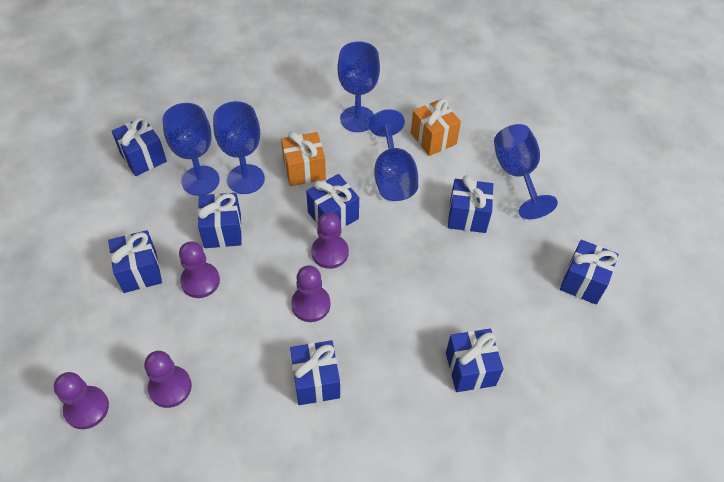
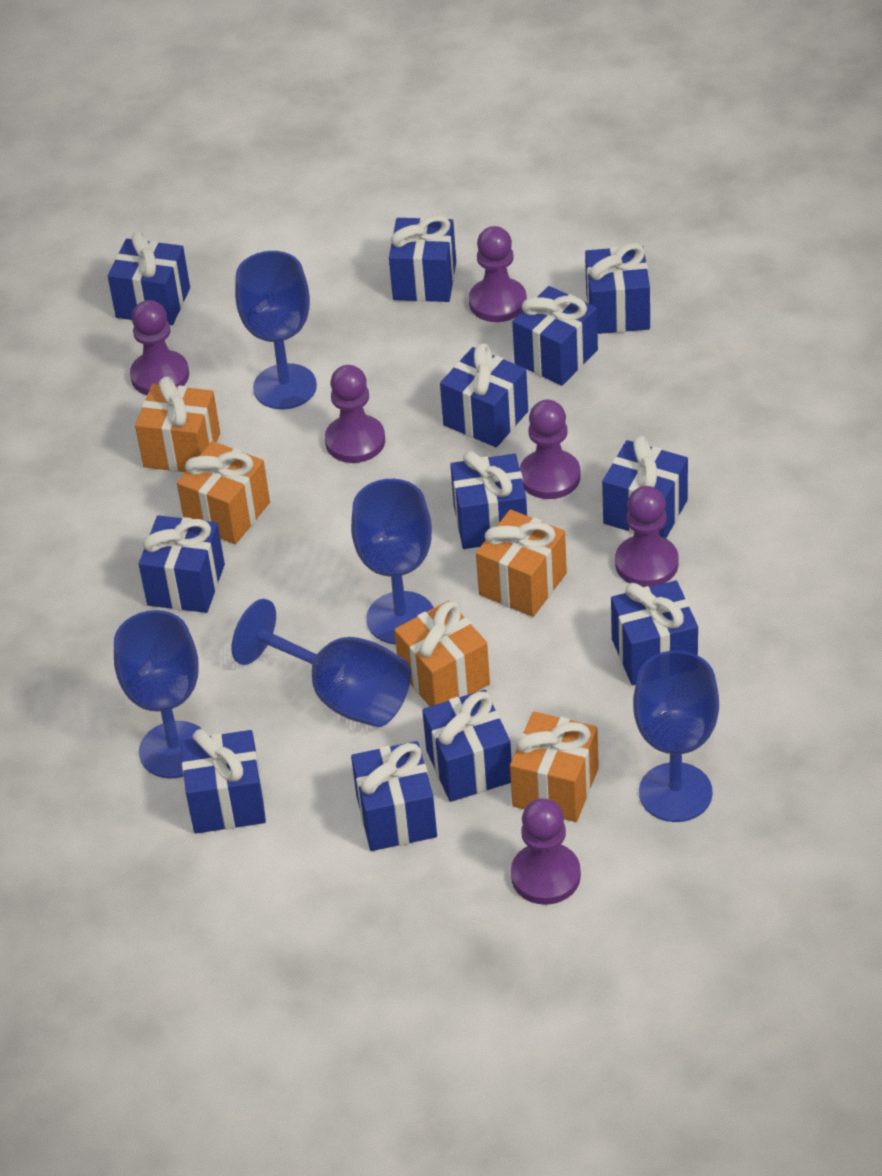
blue gift: 8 -> 12
orange gift: 2 -> 5
purple pawn: 5 -> 6

